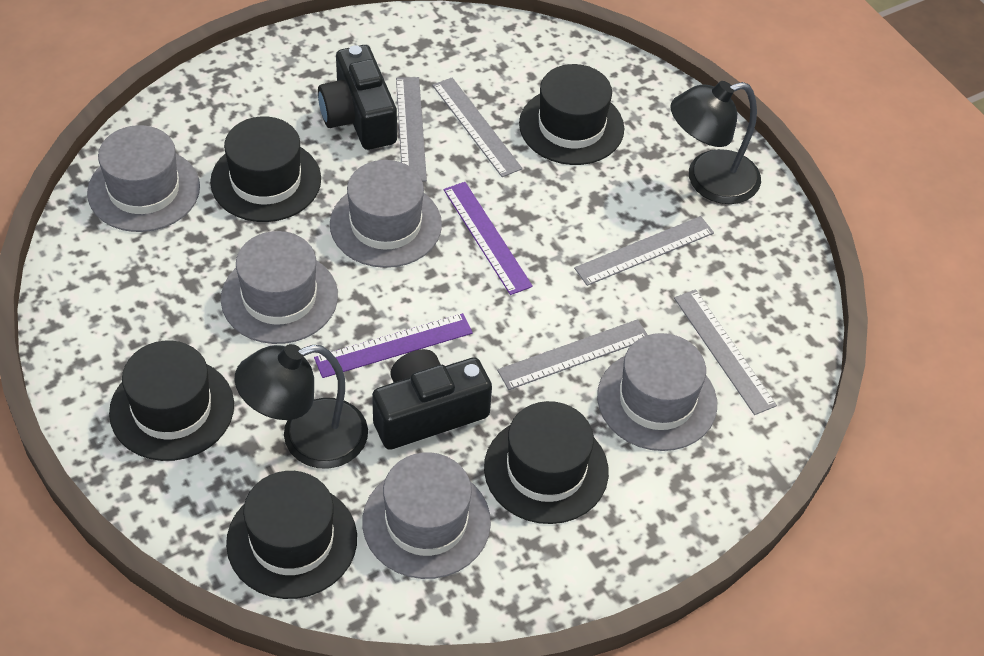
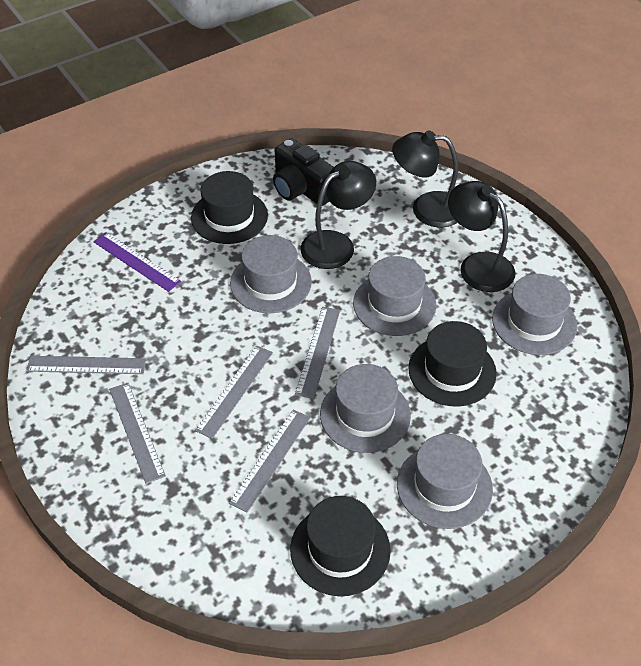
black camera: 2 -> 1
black hat: 5 -> 3
black lamp: 2 -> 3
purple ruler: 2 -> 1

